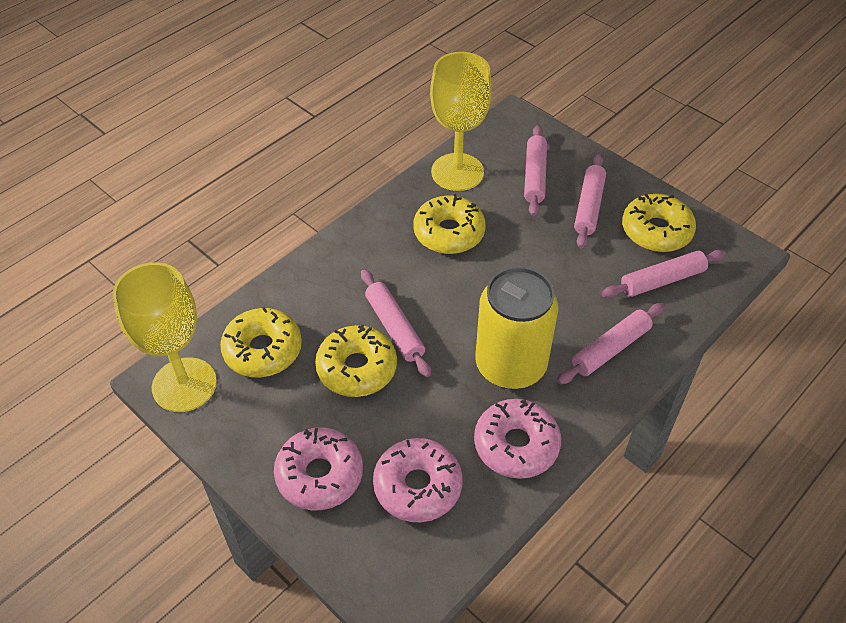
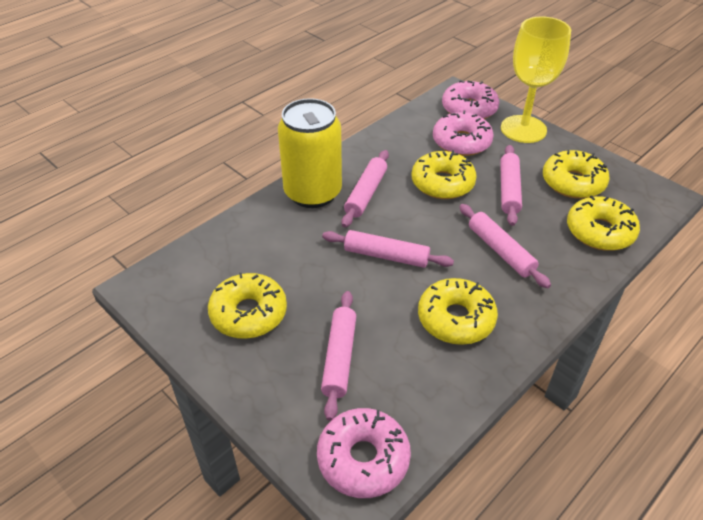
yellow donut: 4 -> 5
yellow goblet: 2 -> 1

